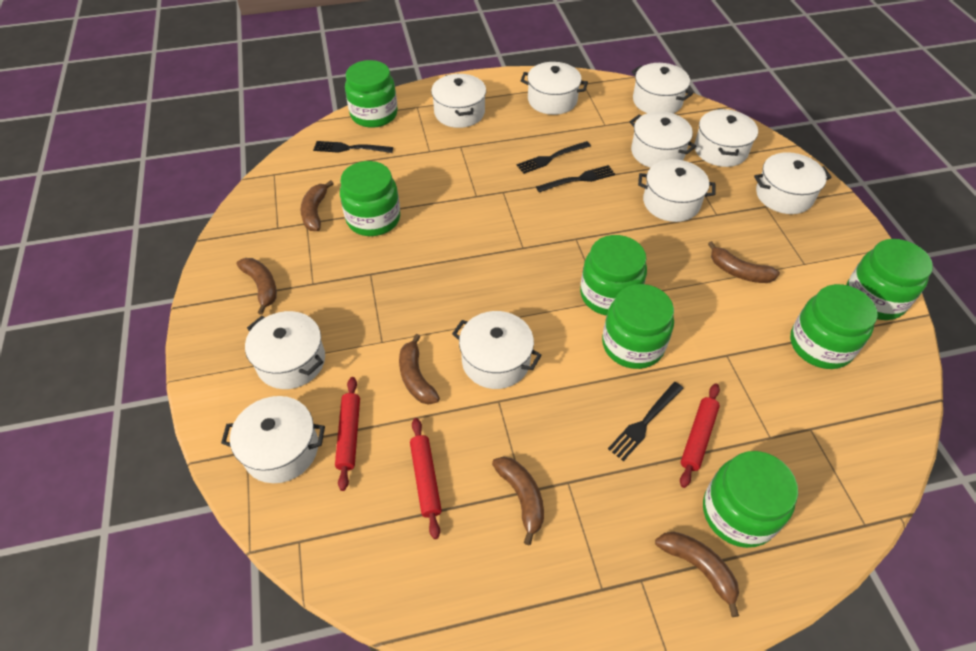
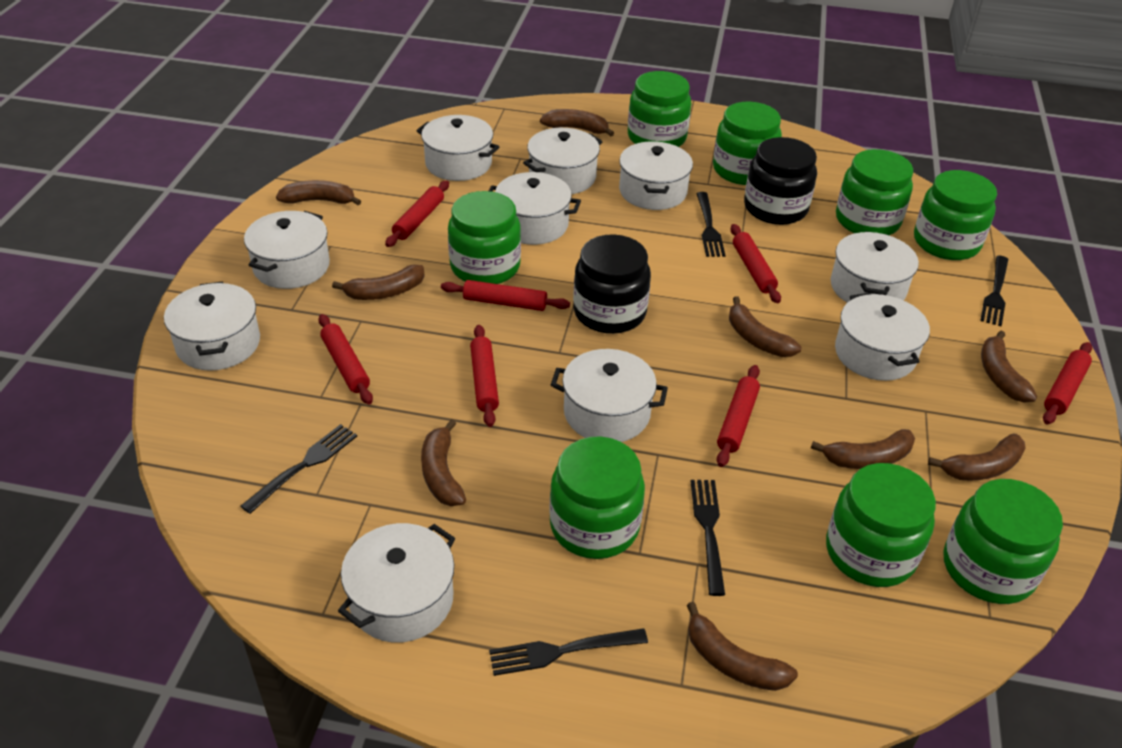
black fork: 4 -> 5
black jar: 0 -> 2
brown banana: 6 -> 9
green jar: 7 -> 8
red rolling pin: 3 -> 7

